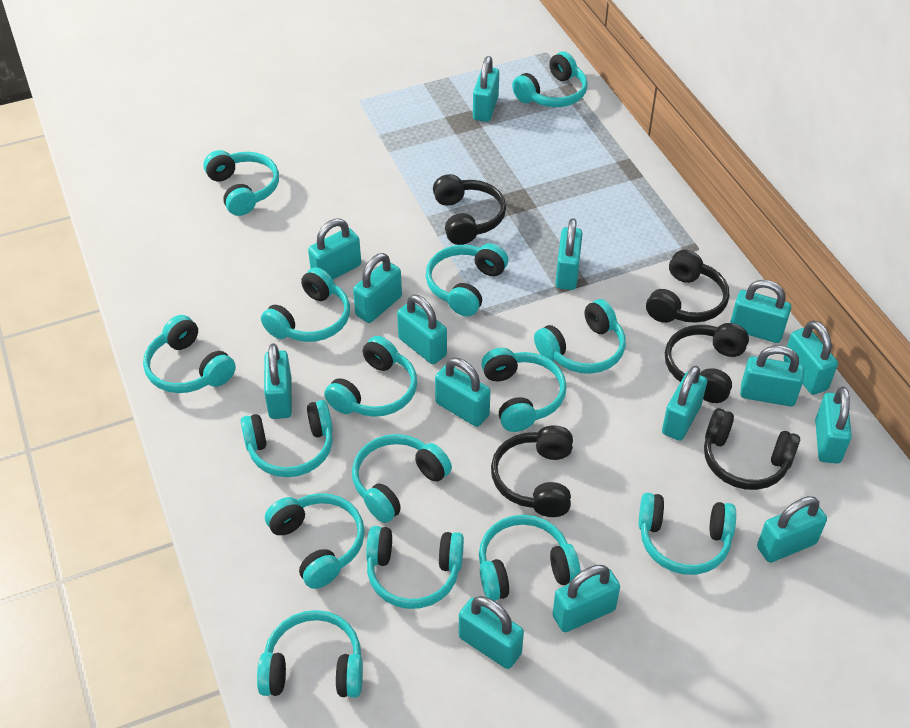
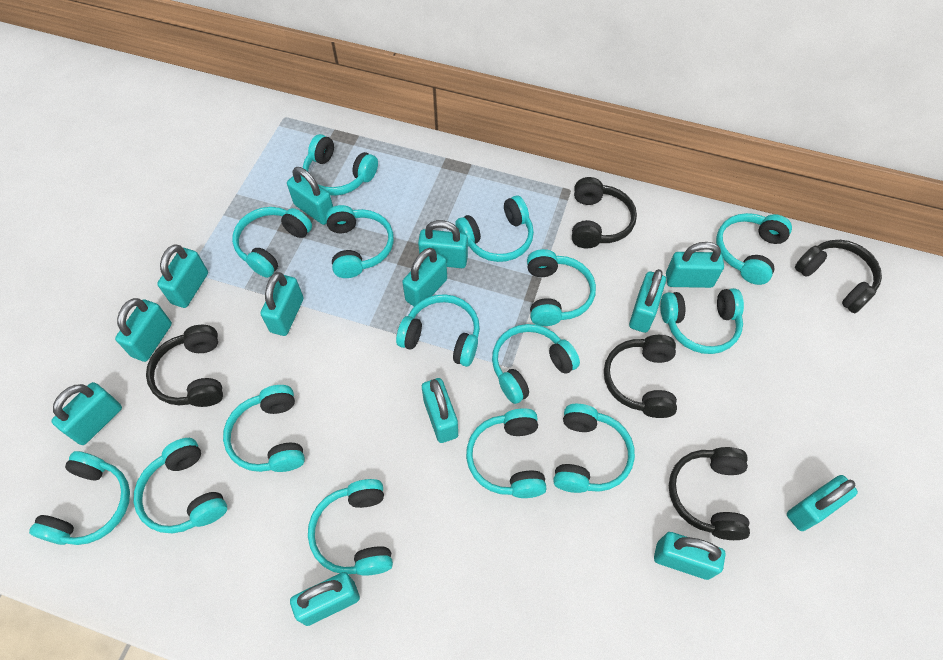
turquoise padlock: 15 -> 13

